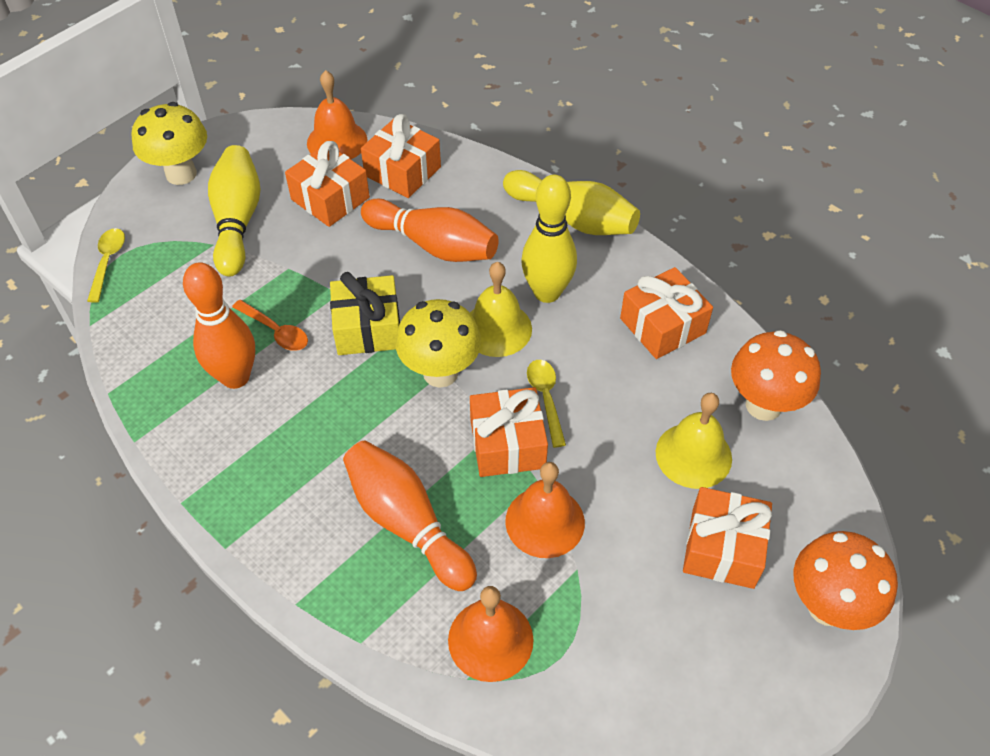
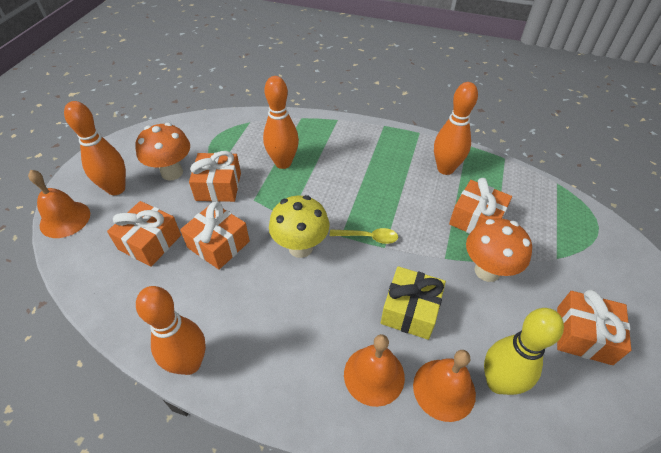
orange bowling pin: 3 -> 4
orange spoon: 1 -> 0
yellow bell: 2 -> 0
yellow bowling pin: 3 -> 1
yellow mushroom: 2 -> 1
yellow spoon: 2 -> 1

